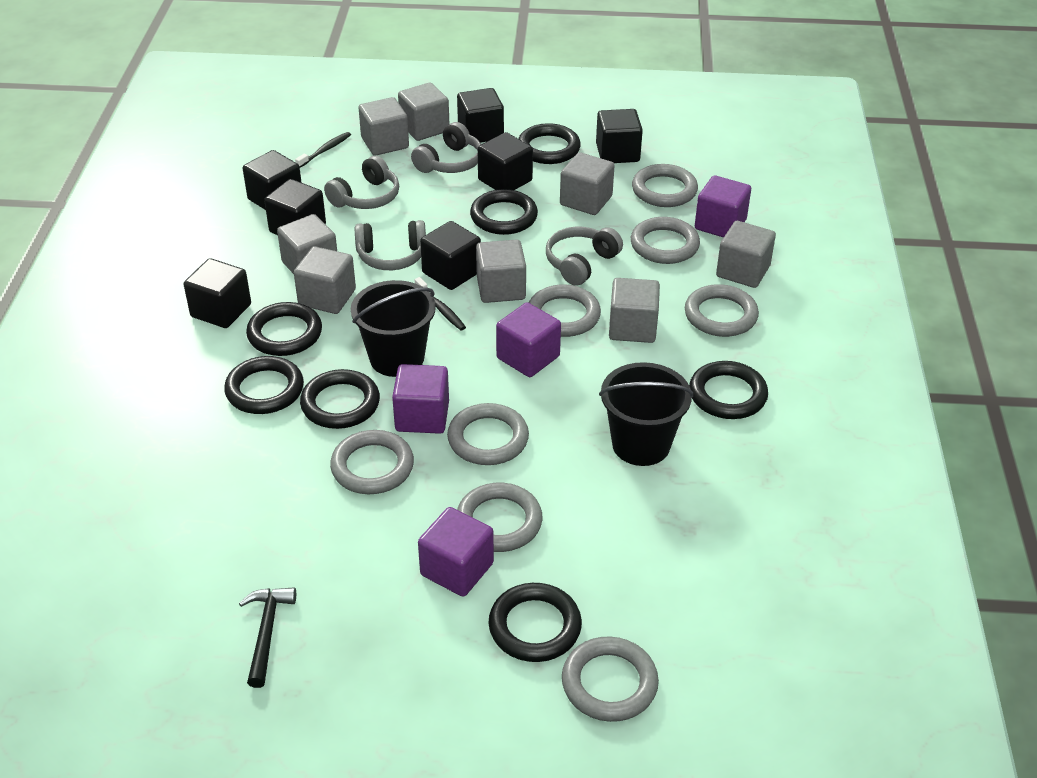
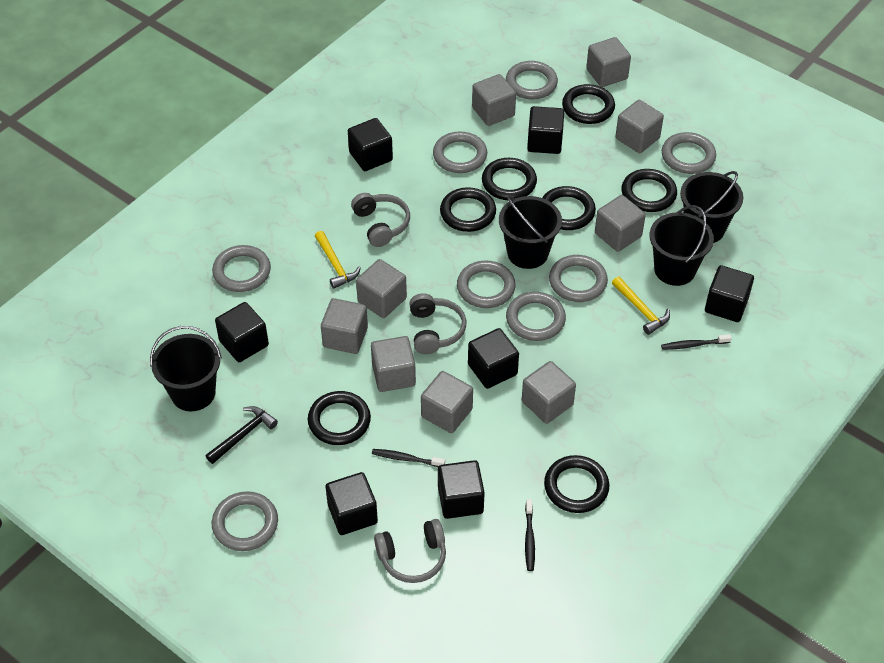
black bucket: 2 -> 4
black toothbrush: 2 -> 3
grey cube: 8 -> 9
grey headphones: 4 -> 3
purple cube: 4 -> 0
yellow hammer: 0 -> 2

